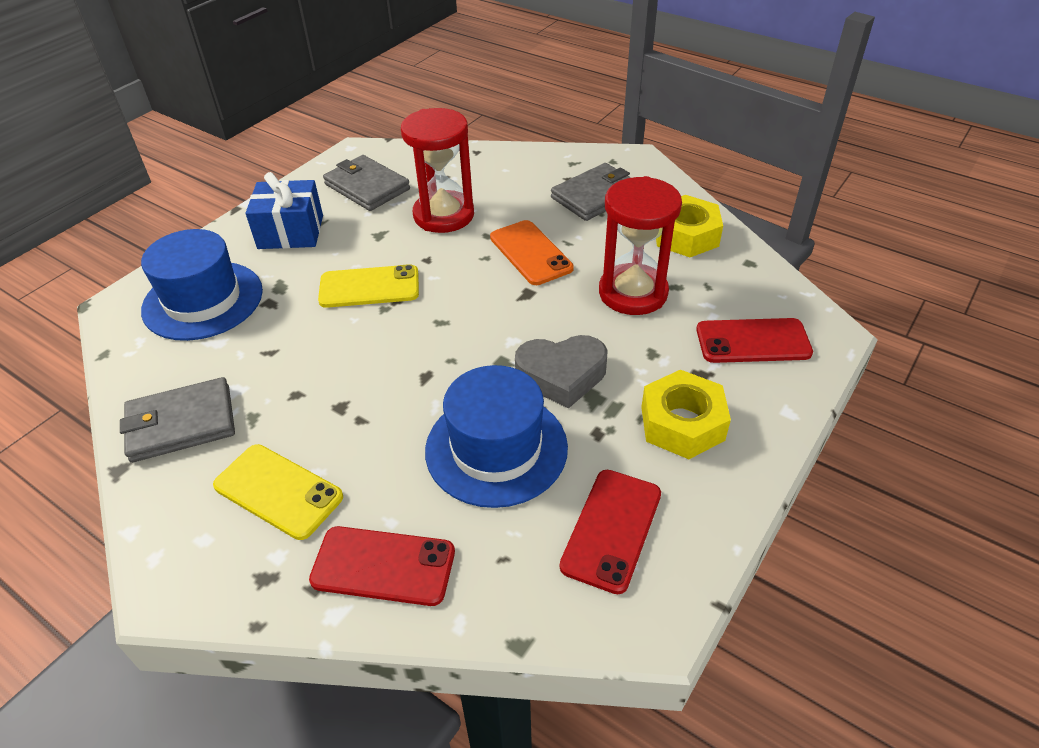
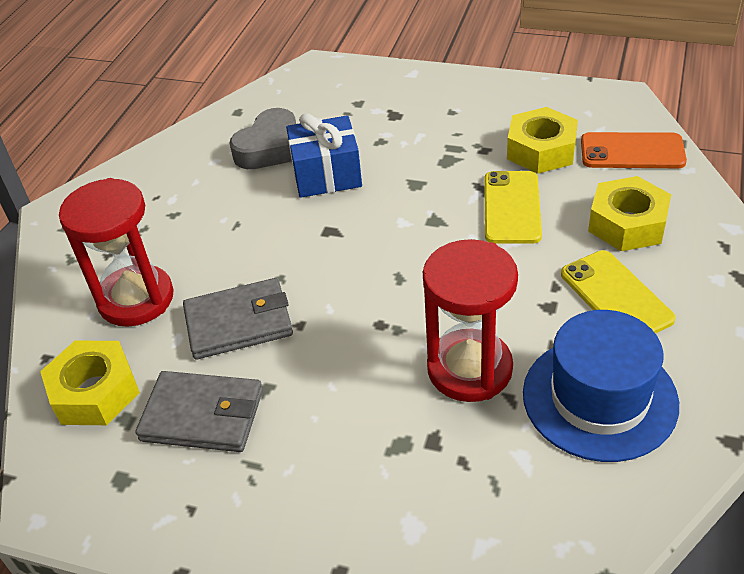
blue hat: 2 -> 1
grey wallet: 3 -> 2
red phone: 3 -> 0
yellow nut: 2 -> 3

